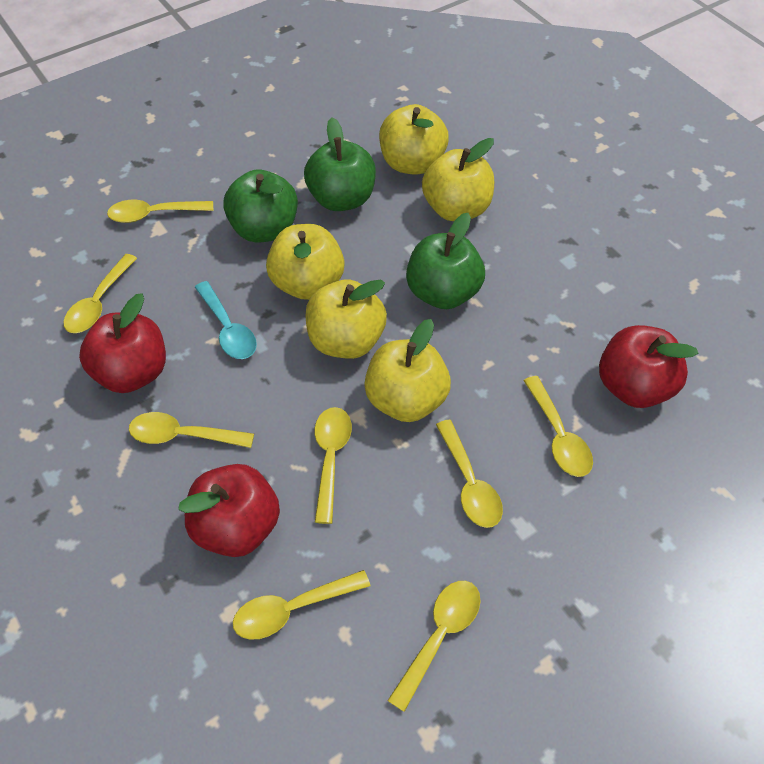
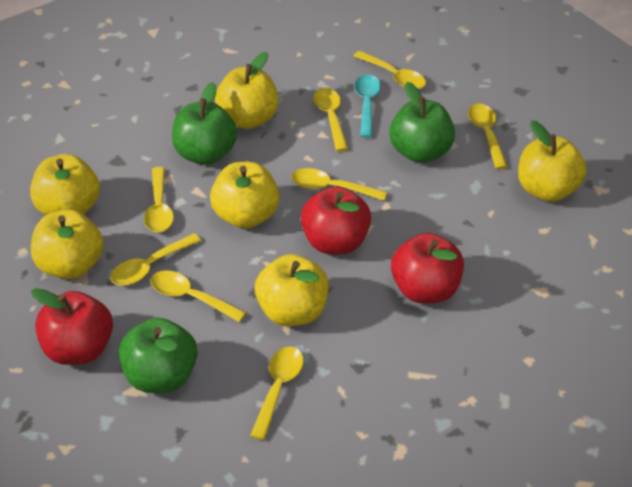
yellow apple: 5 -> 6

